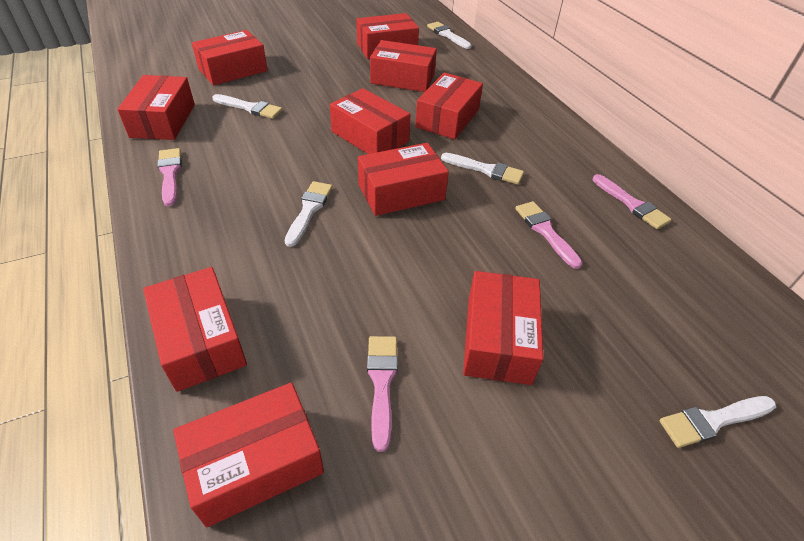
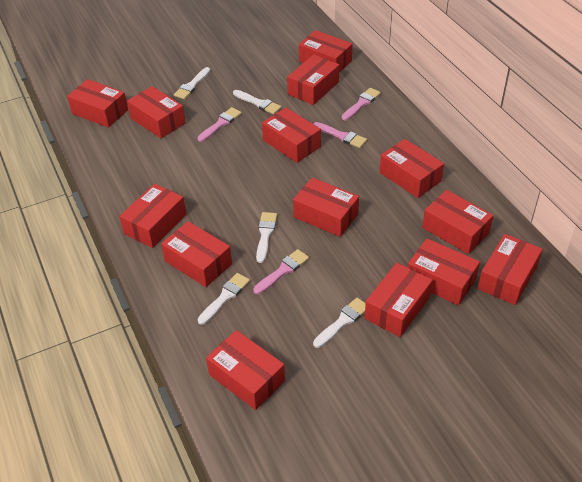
red box: 10 -> 14

